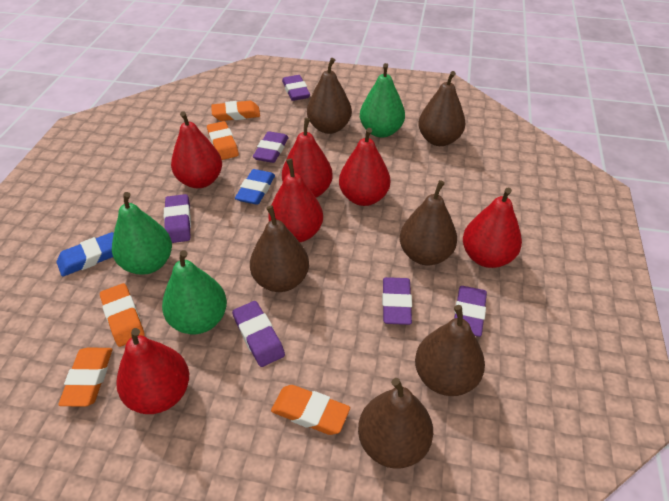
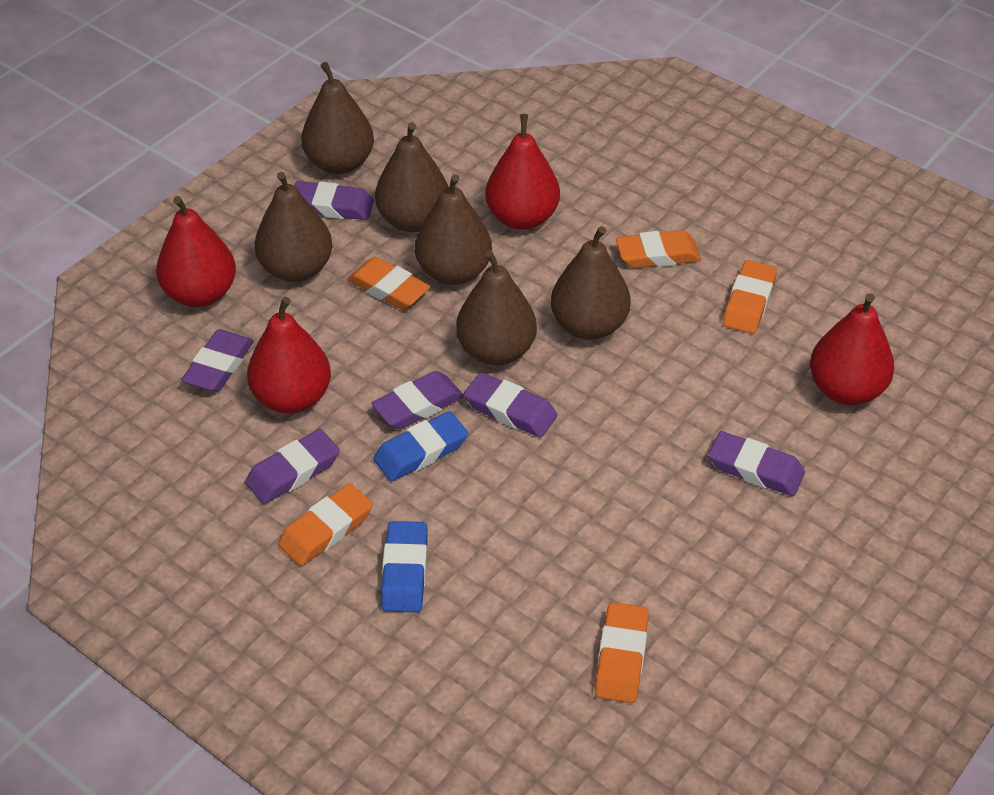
green pear: 3 -> 0
red pear: 6 -> 4

